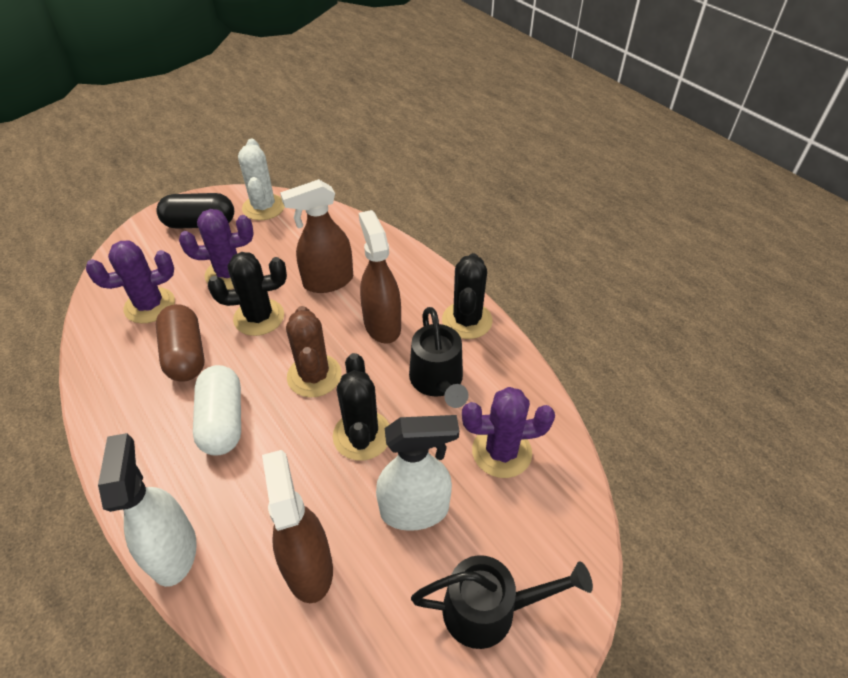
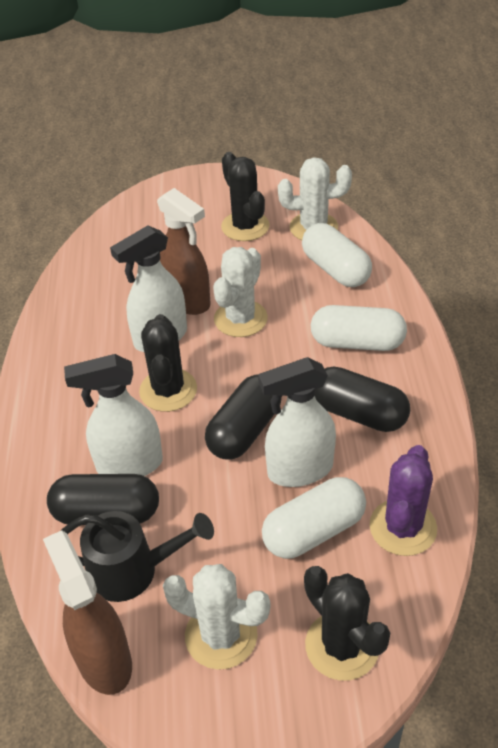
black capsule: 1 -> 3
black watering can: 2 -> 1
brown cactus: 1 -> 0
brown capsule: 1 -> 0
brown spray bottle: 3 -> 2
purple cactus: 3 -> 1
white cactus: 1 -> 3
white capsule: 1 -> 3
white spray bottle: 2 -> 3

